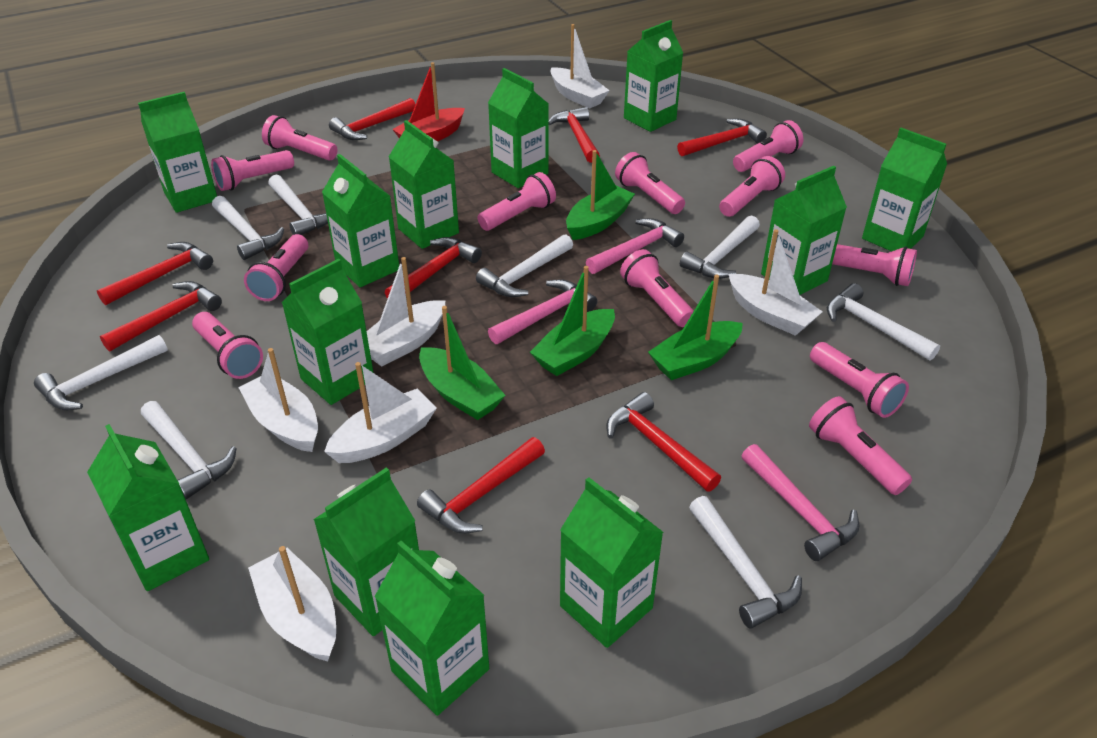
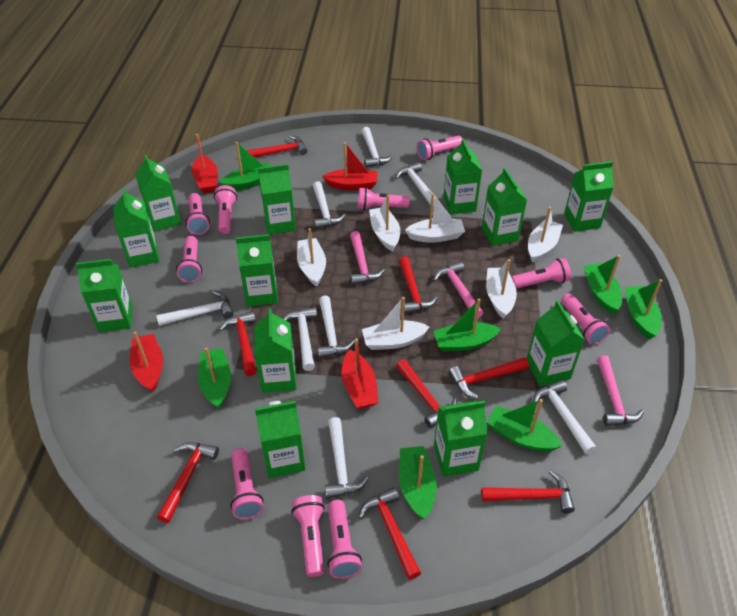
green boat: 4 -> 7
pink flashlight: 12 -> 10
red boat: 1 -> 4

